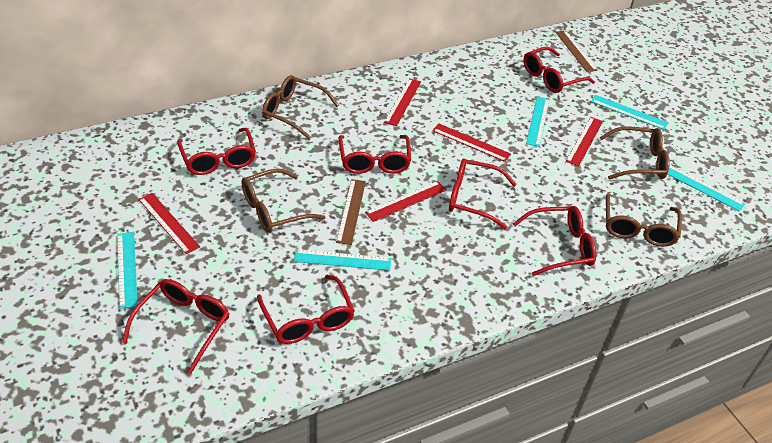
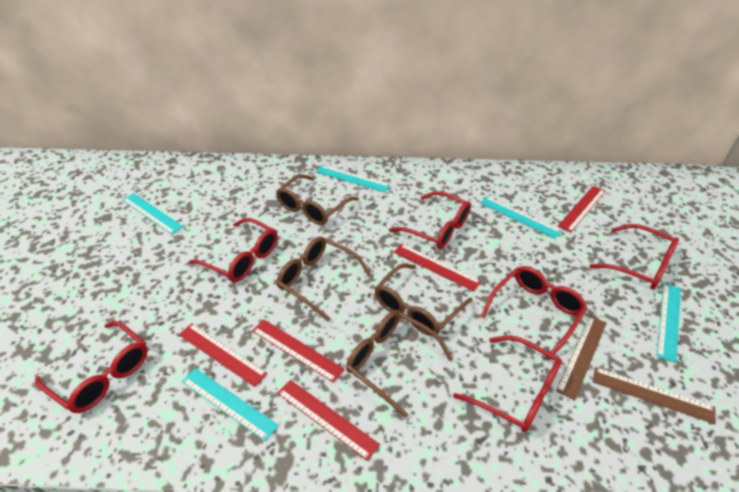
red glasses: 7 -> 6

